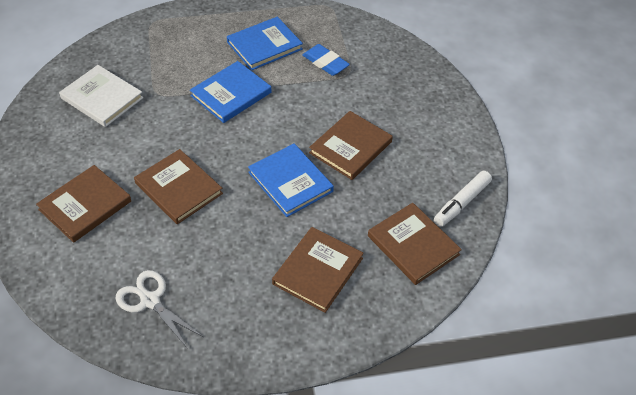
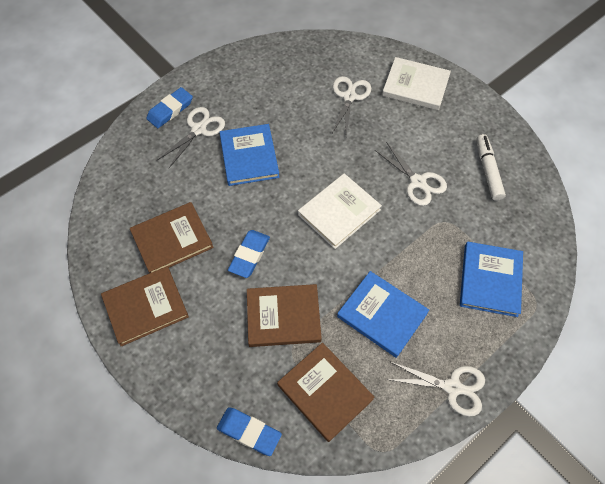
blue eraser: 1 -> 3
brown book: 5 -> 4
white book: 1 -> 2
white scissors: 1 -> 4

